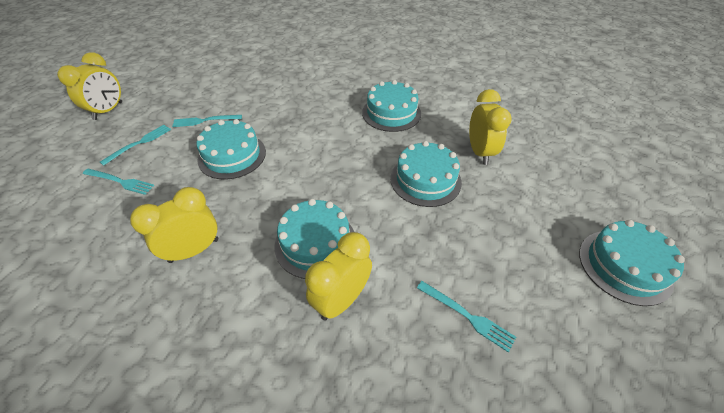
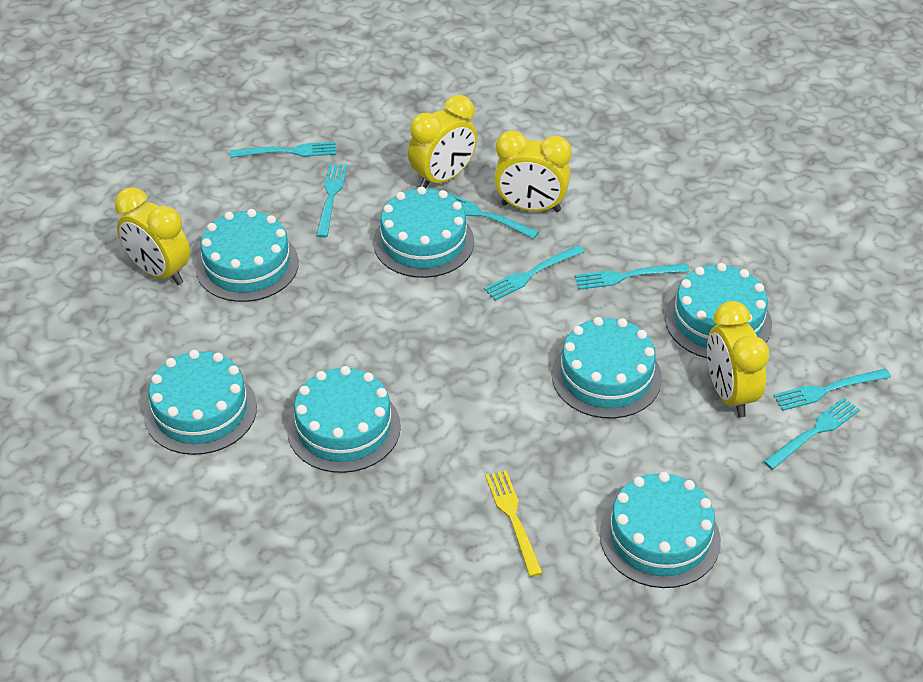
turquoise cake: 5 -> 7
turquoise fork: 4 -> 7
yellow fork: 0 -> 1

